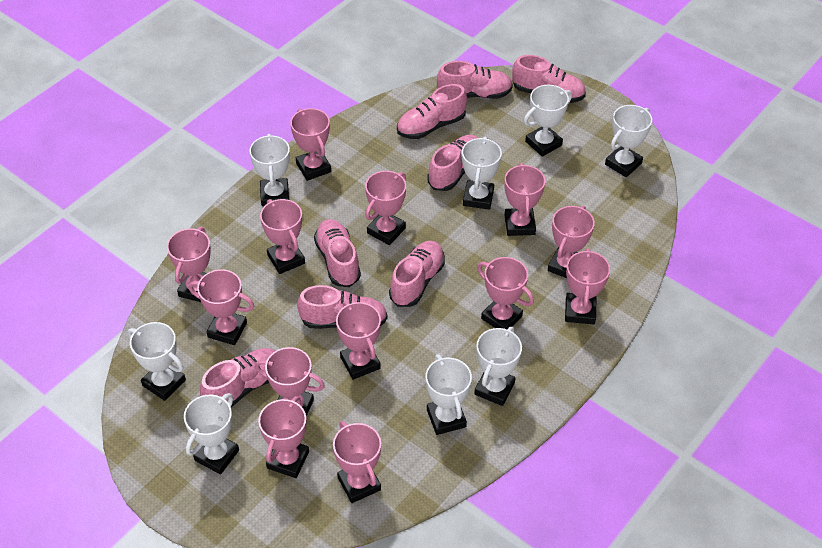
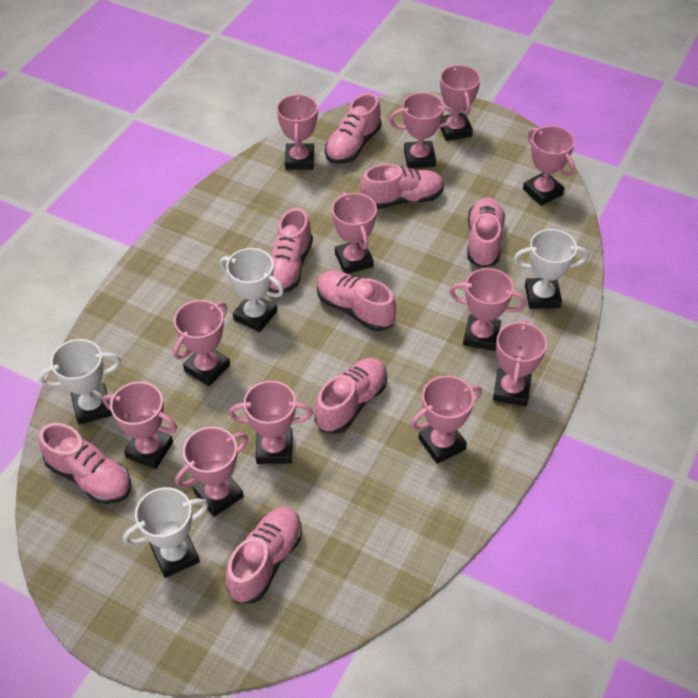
pink trophy: 13 -> 12
white trophy: 8 -> 4

